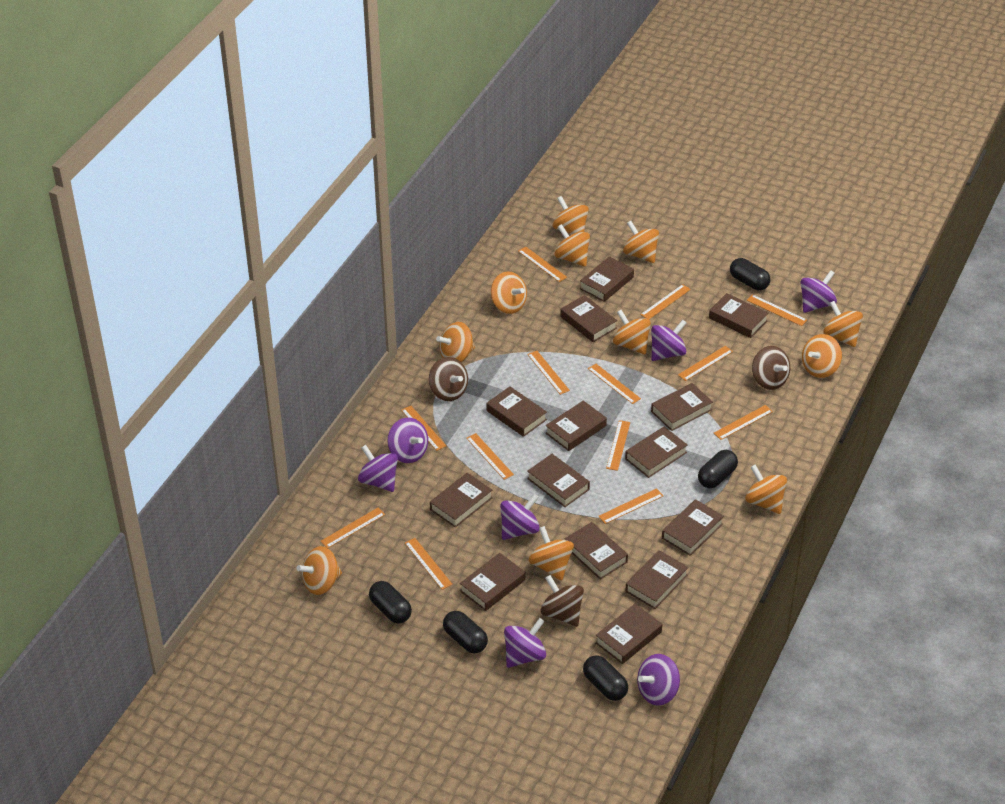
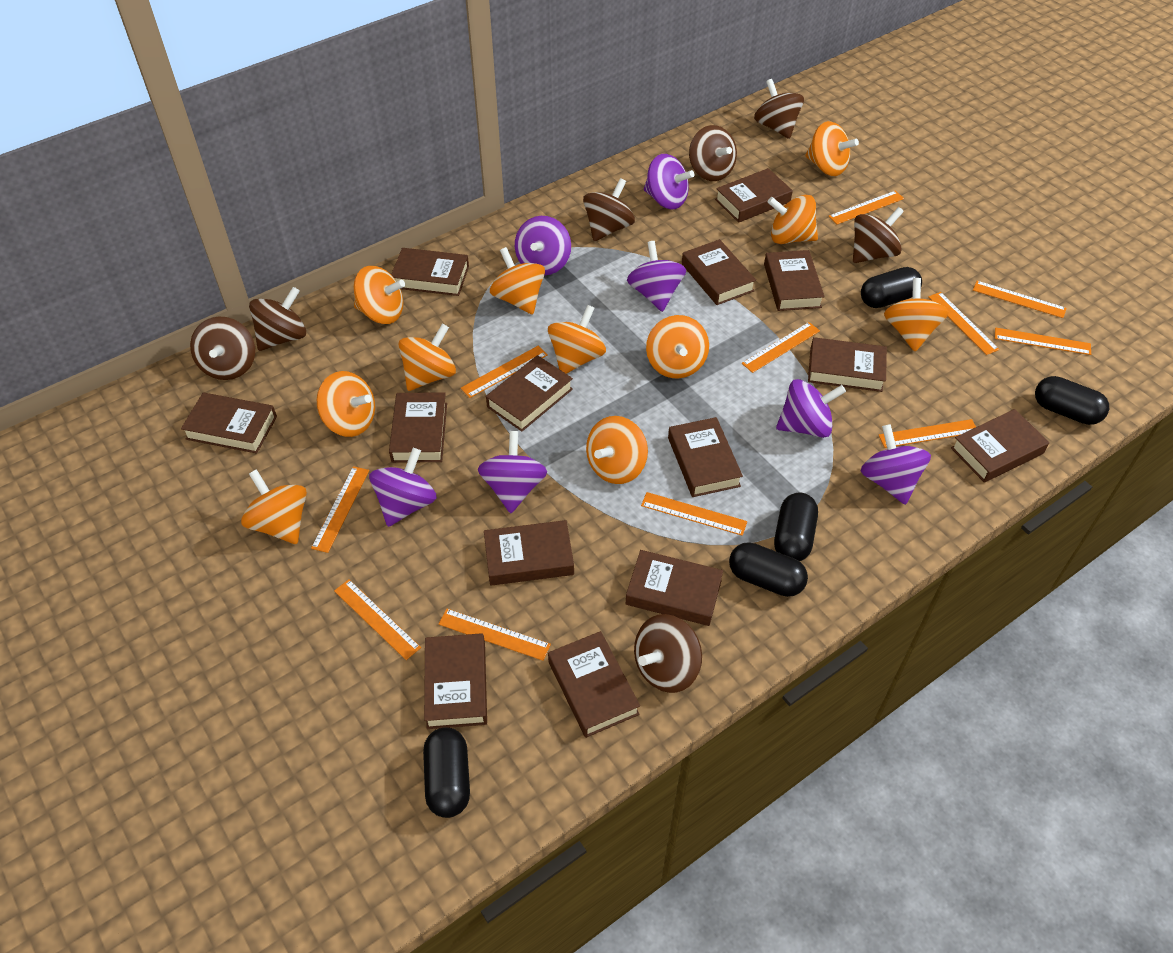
brown spinning top: 3 -> 7
orange ruler: 13 -> 11

